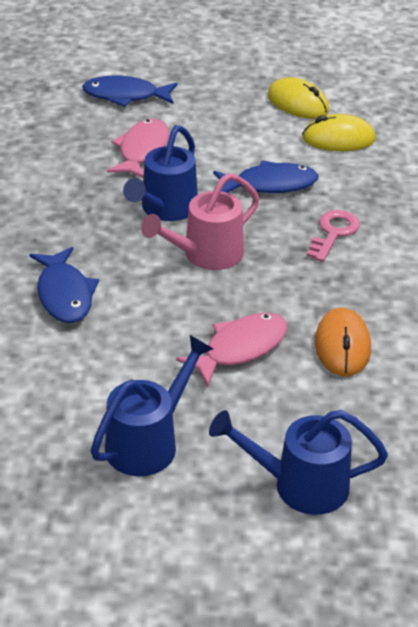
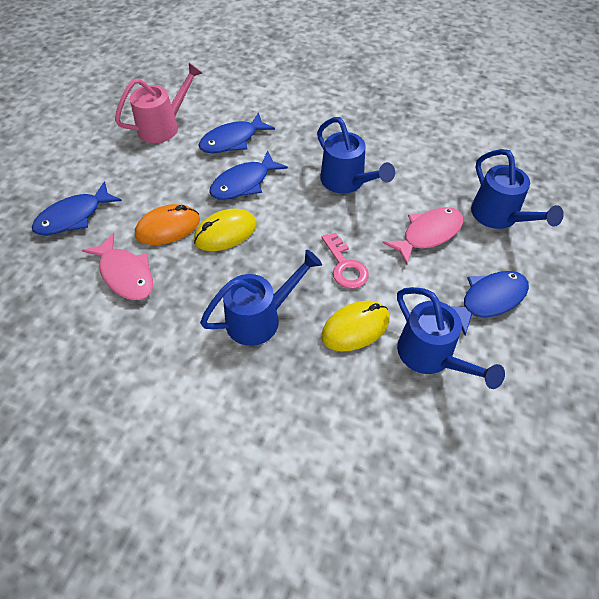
blue fish: 3 -> 4
blue watering can: 3 -> 4

